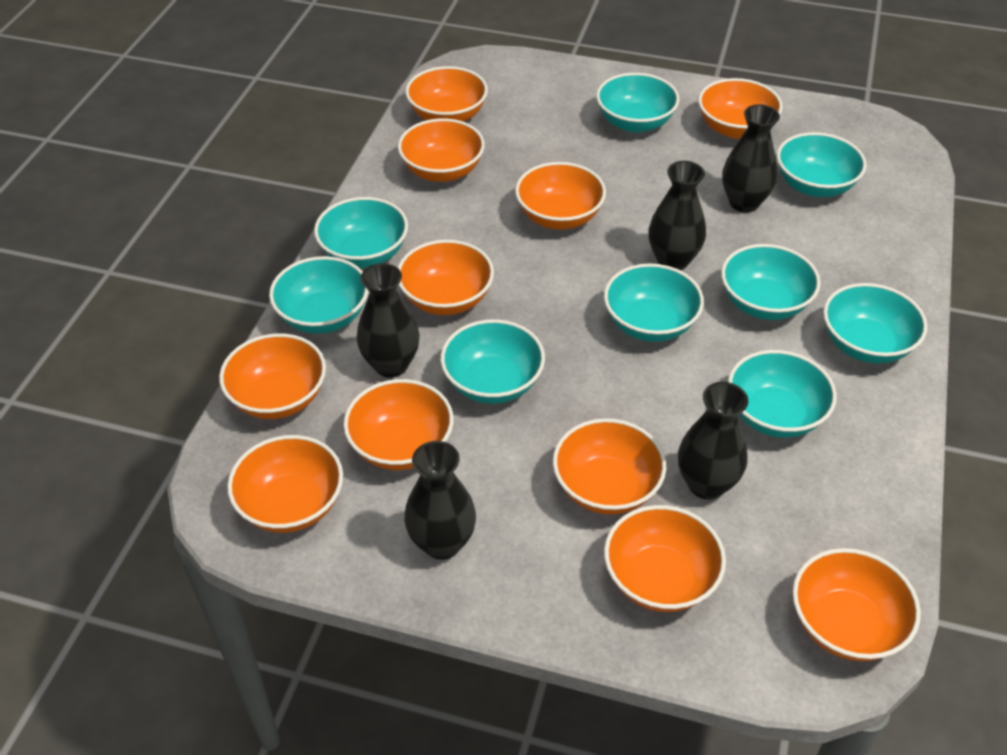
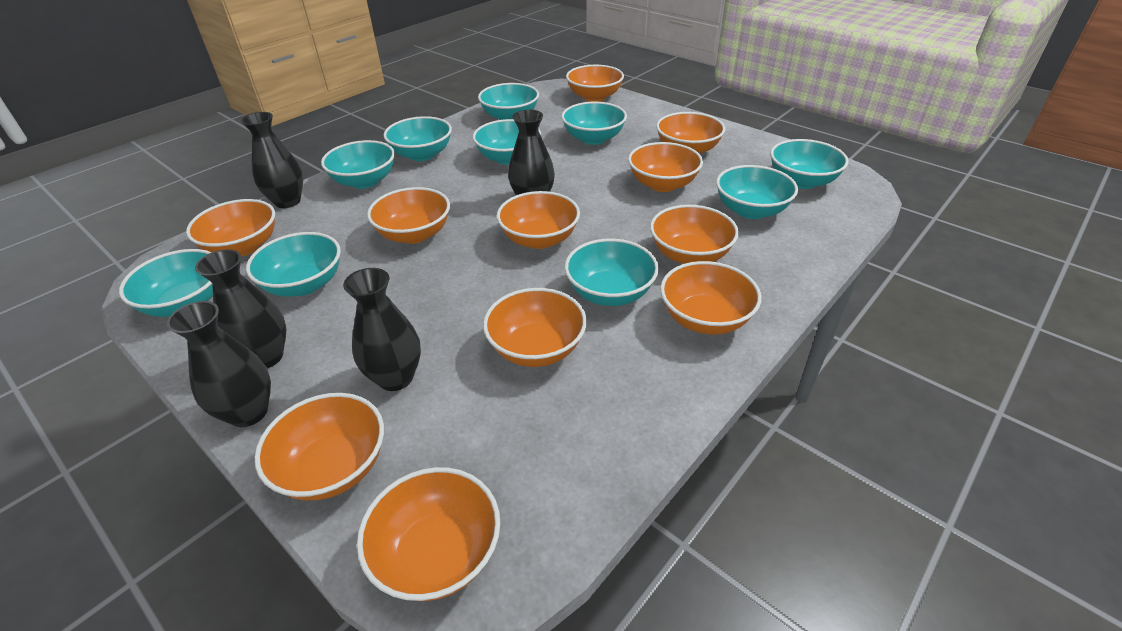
turquoise bowl: 9 -> 10

